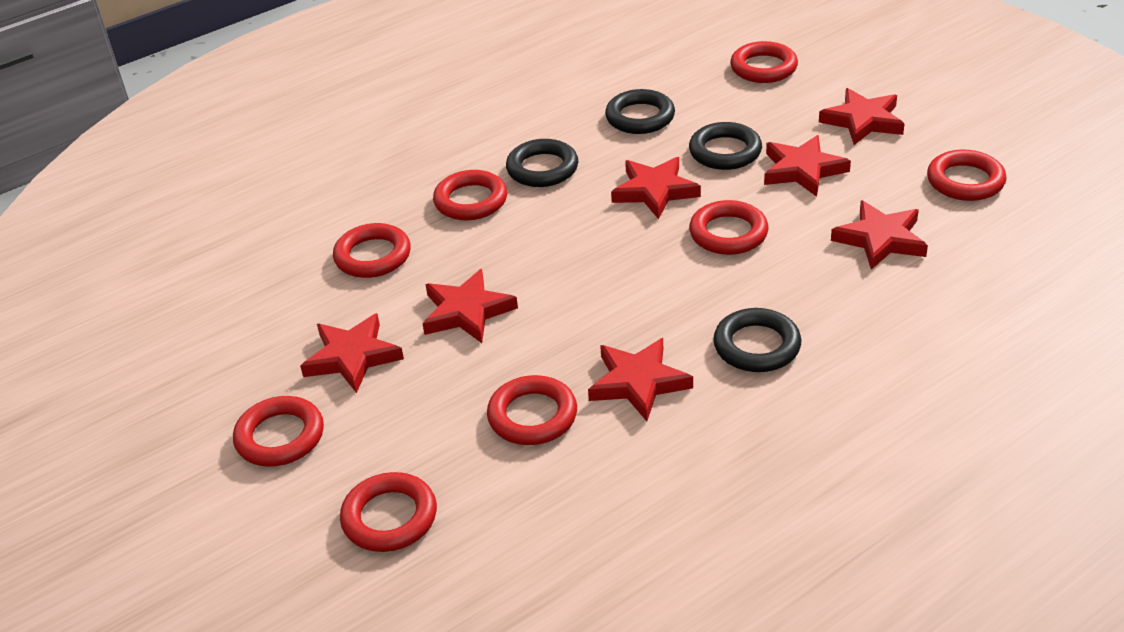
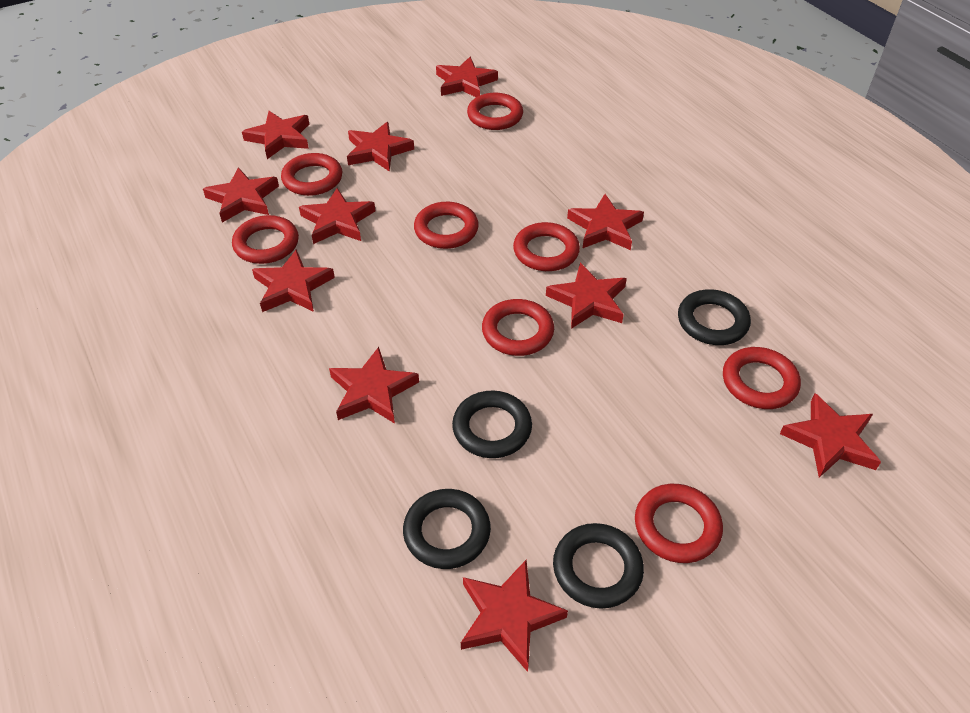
red star: 7 -> 11

